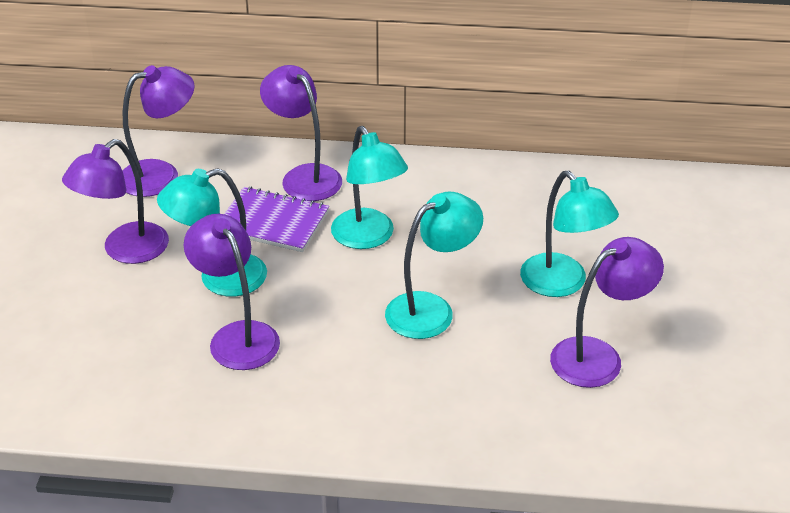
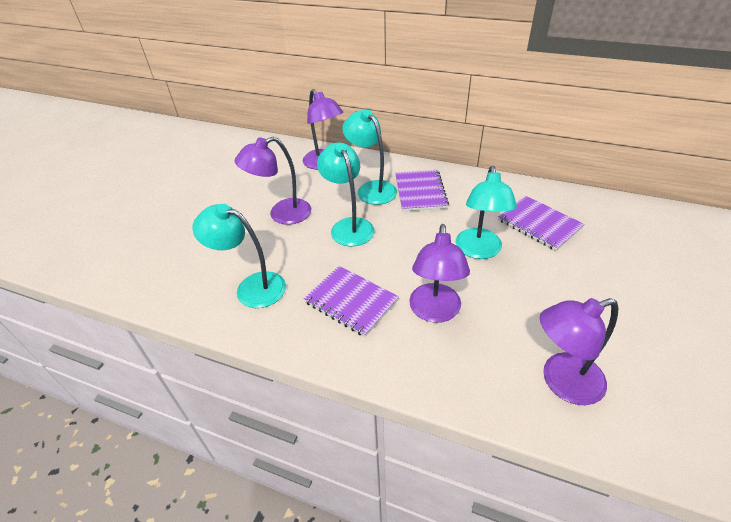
purple lamp: 5 -> 4
purple notebook: 1 -> 3

